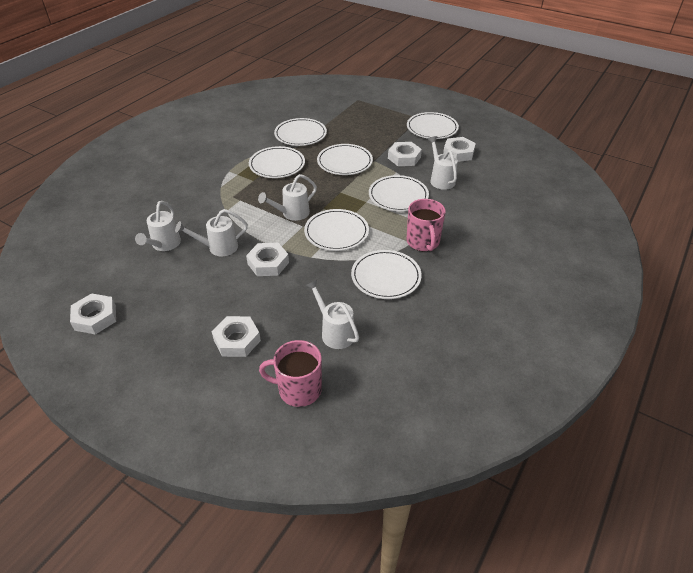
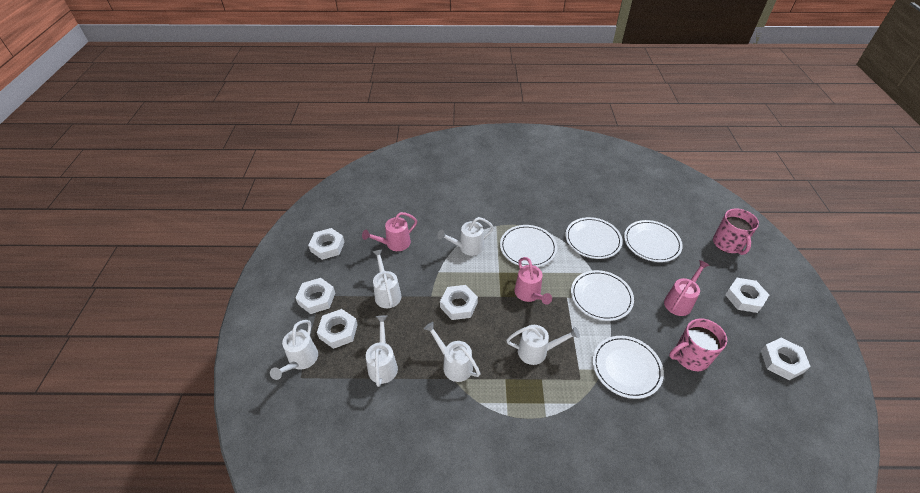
pink watering can: 0 -> 3
white nut: 5 -> 6
white plate: 7 -> 5
white watering can: 5 -> 6

